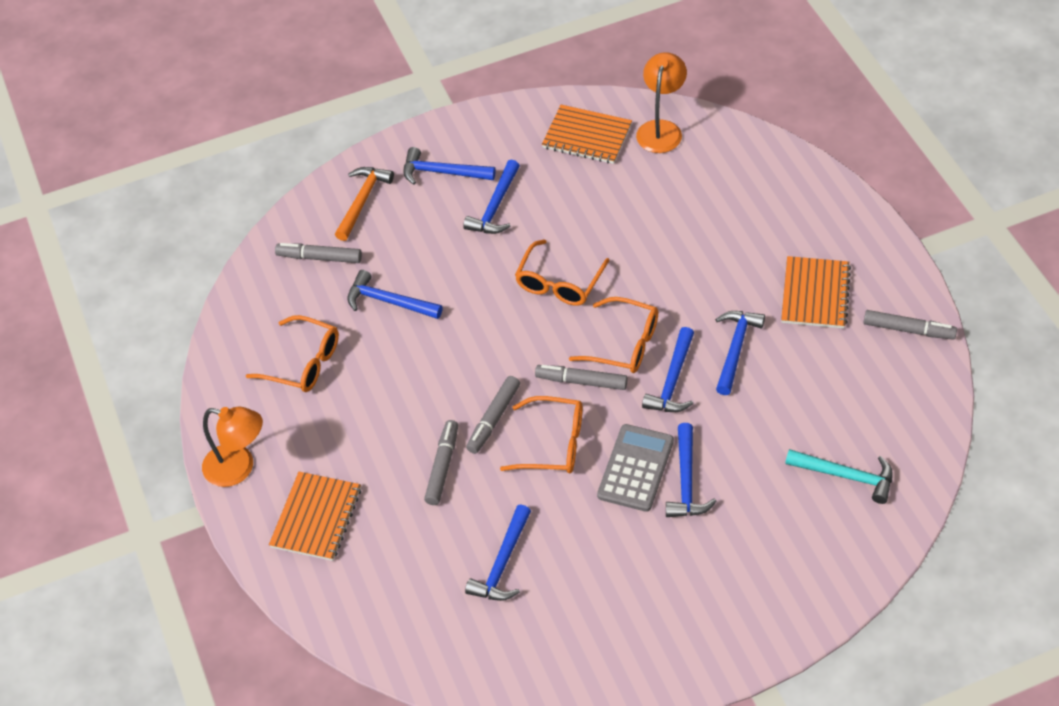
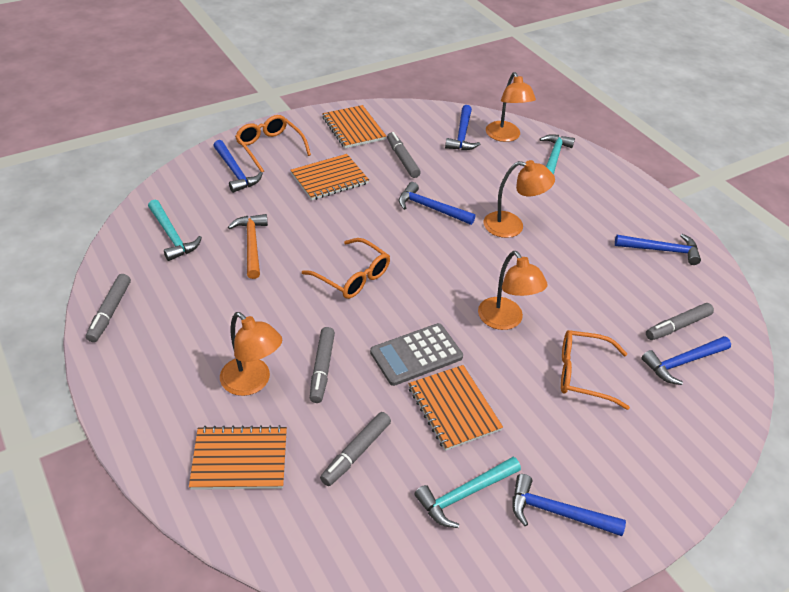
blue hammer: 7 -> 6
orange glasses: 4 -> 3
orange lamp: 2 -> 4
orange notebook: 3 -> 4
turquoise hammer: 1 -> 3

